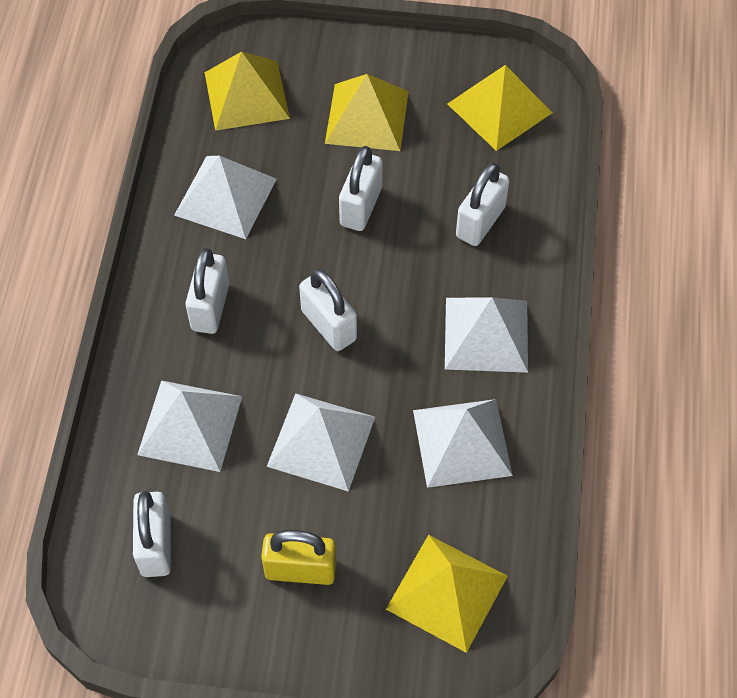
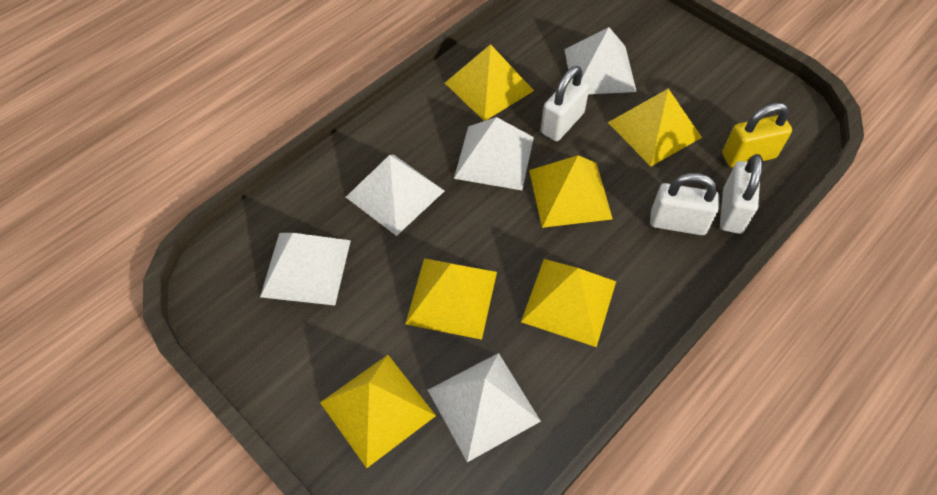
white padlock: 5 -> 3
yellow pyramid: 4 -> 6

